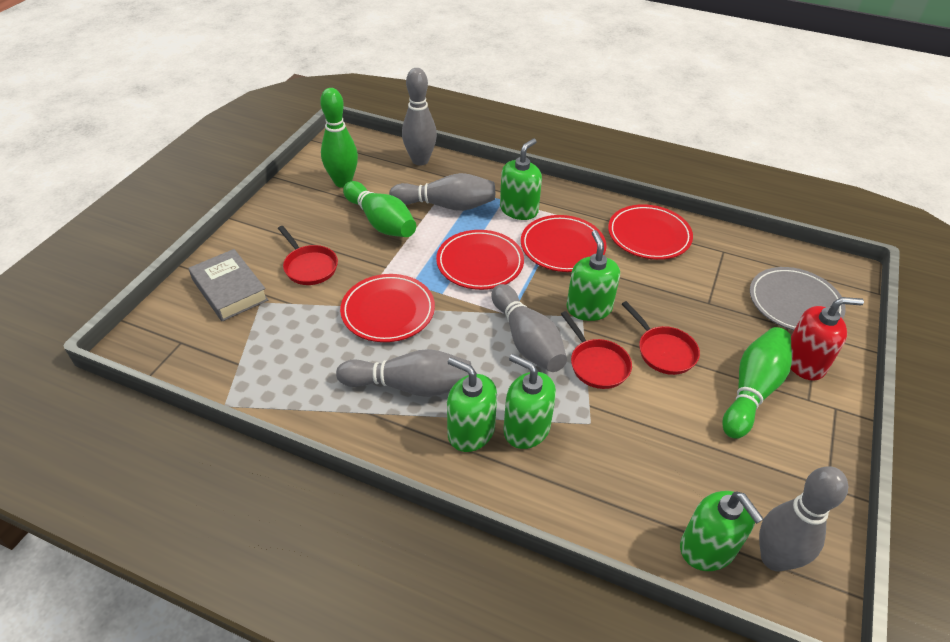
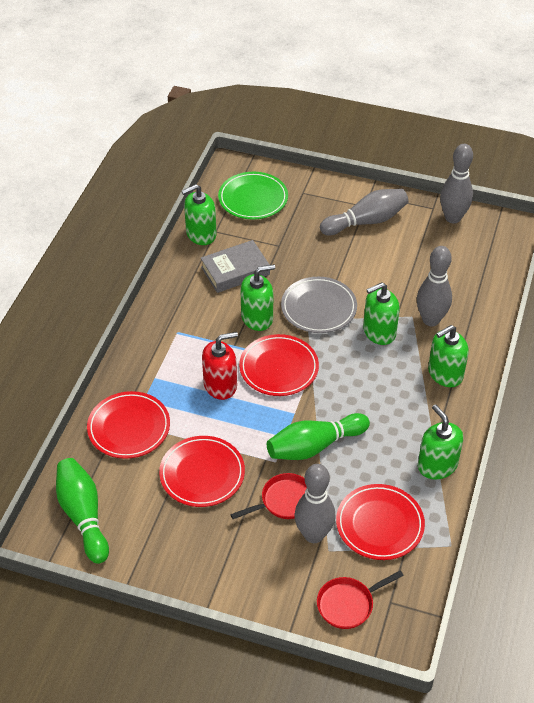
green bowling pin: 3 -> 2
green plate: 0 -> 1
grey bowling pin: 5 -> 4
red pan: 3 -> 2

